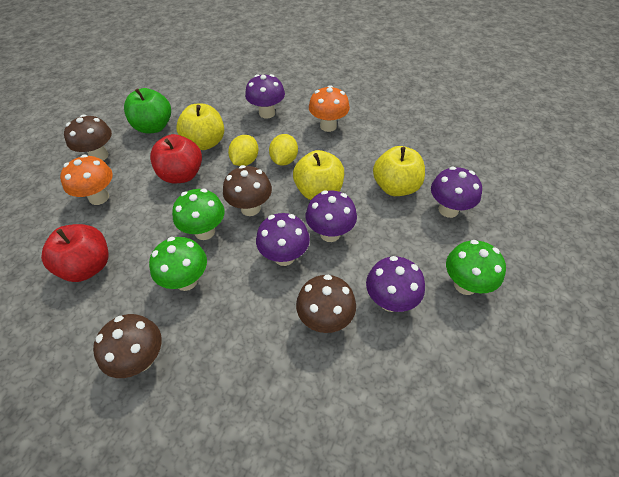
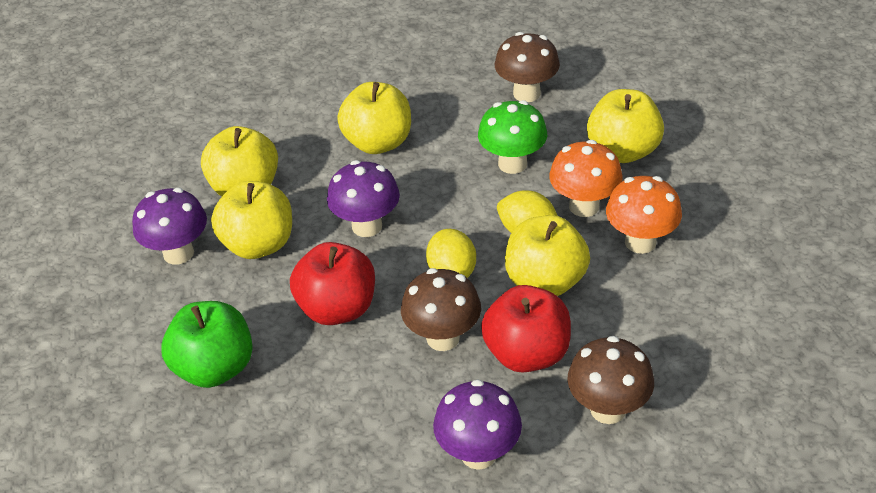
brown mushroom: 4 -> 3
green mushroom: 3 -> 1
purple mushroom: 5 -> 3
yellow apple: 3 -> 5

